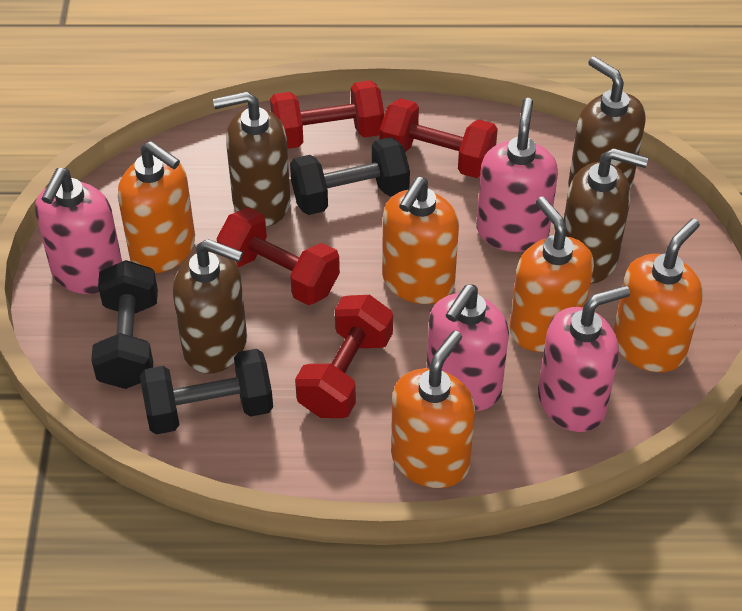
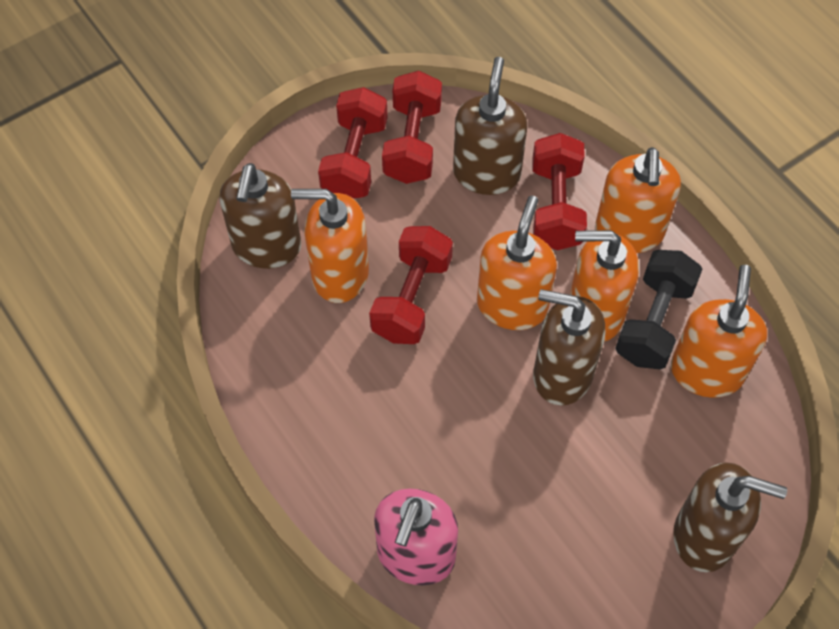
black dumbbell: 3 -> 1
pink soap dispenser: 4 -> 1

